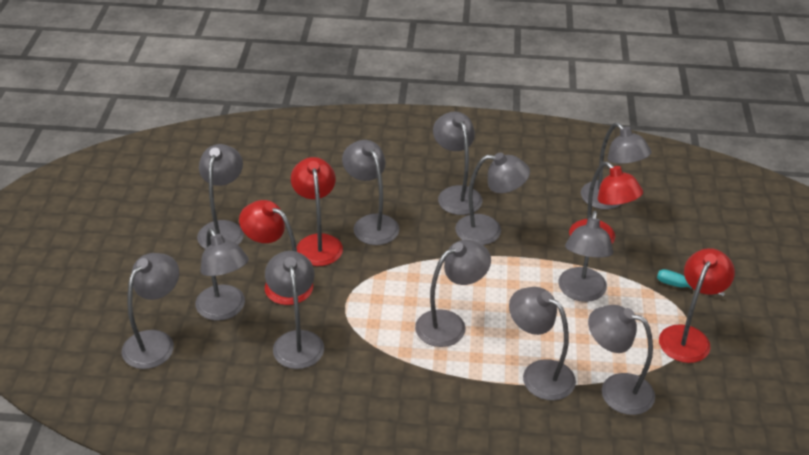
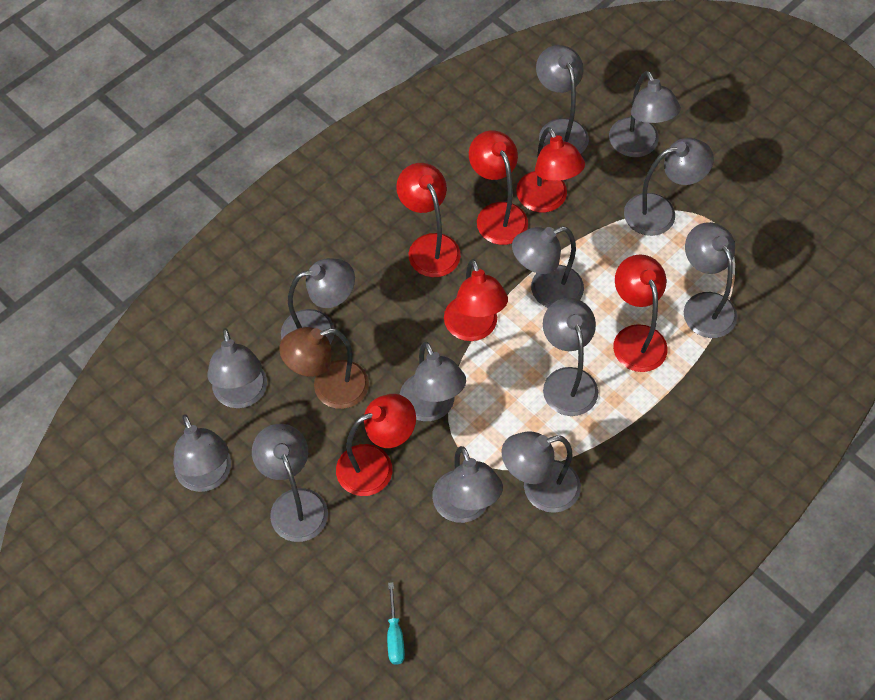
brown lamp: 0 -> 1
grey lamp: 12 -> 13
red lamp: 4 -> 6

